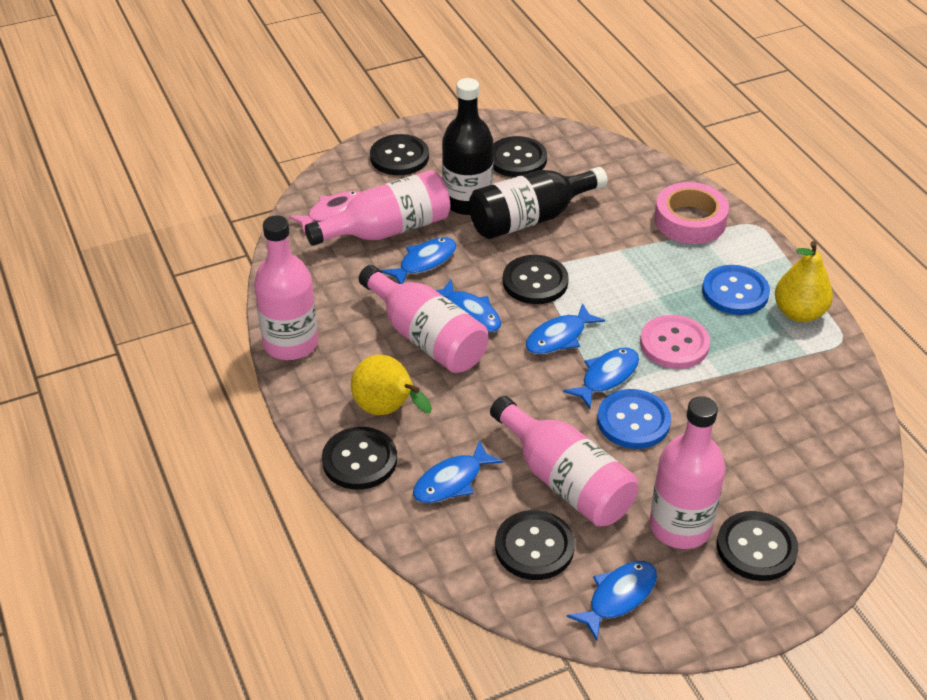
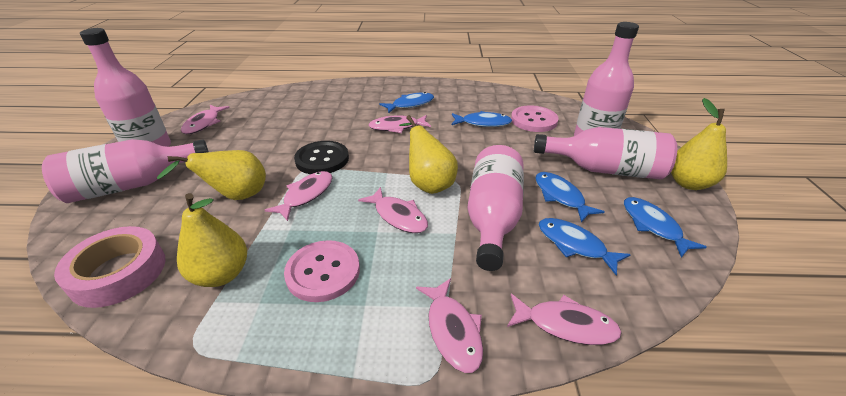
black bottle: 2 -> 0
black button: 6 -> 1
blue button: 2 -> 0
blue fish: 6 -> 5
pink button: 1 -> 2
pink fish: 1 -> 6
yellow pear: 2 -> 4

